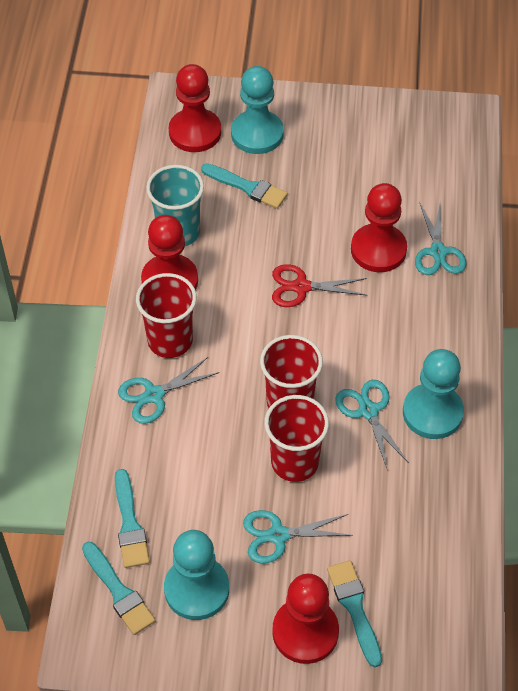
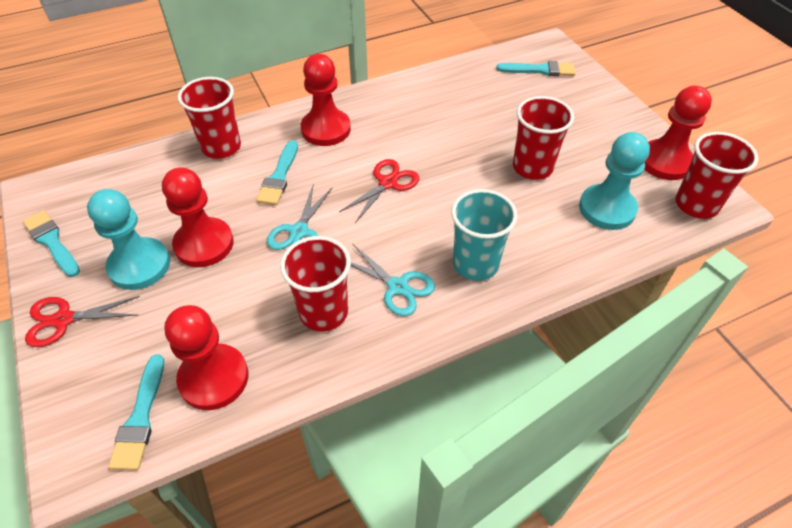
red cup: 3 -> 4
red scissors: 1 -> 2
turquoise pawn: 3 -> 2
turquoise scissors: 4 -> 2

